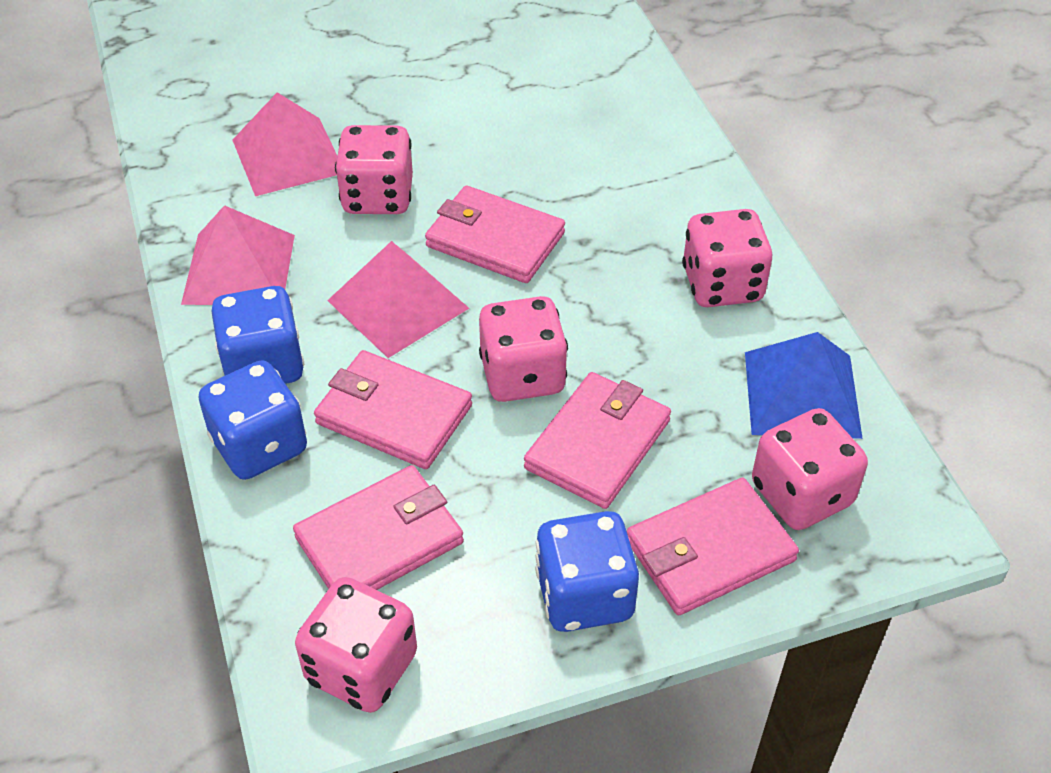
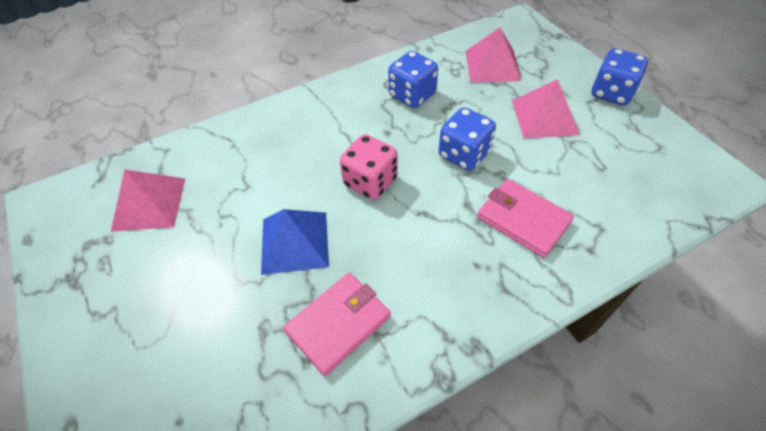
pink dice: 5 -> 1
pink wallet: 5 -> 2

